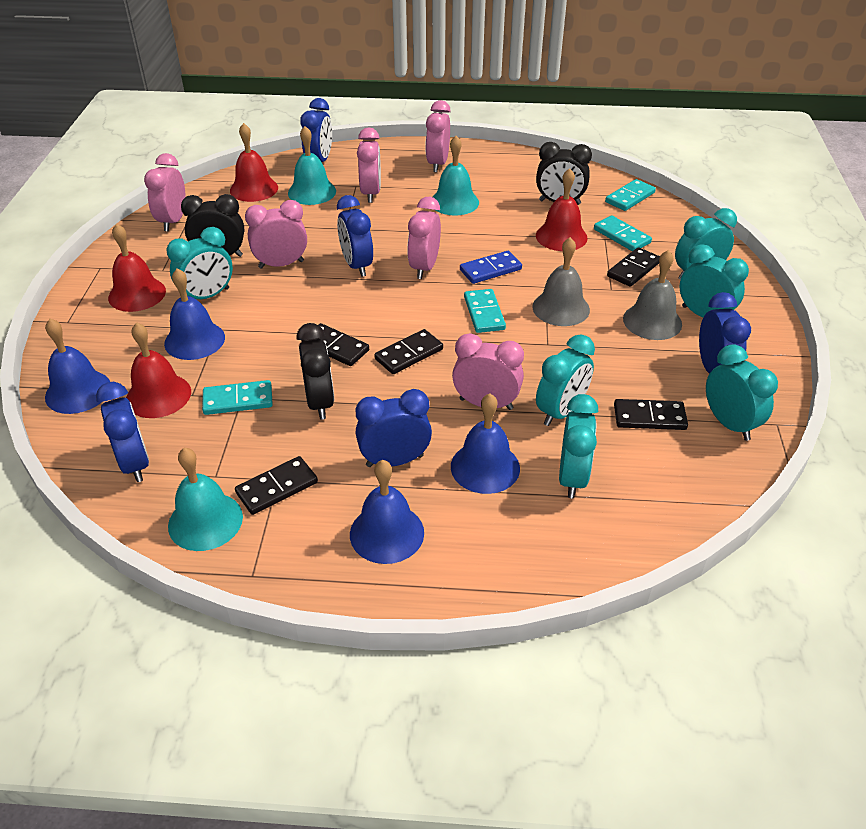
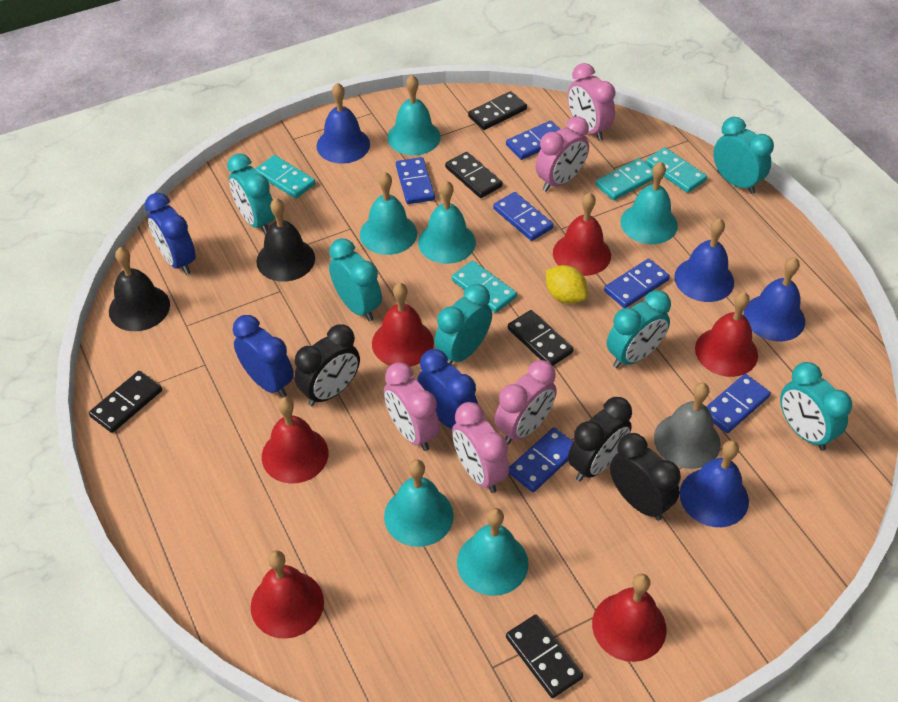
black bell: 0 -> 2
blue clock: 5 -> 3
blue domino: 1 -> 6
grey bell: 2 -> 1
pink clock: 6 -> 5
red bell: 4 -> 6
turquoise bell: 3 -> 6
yellow lemon: 0 -> 1

